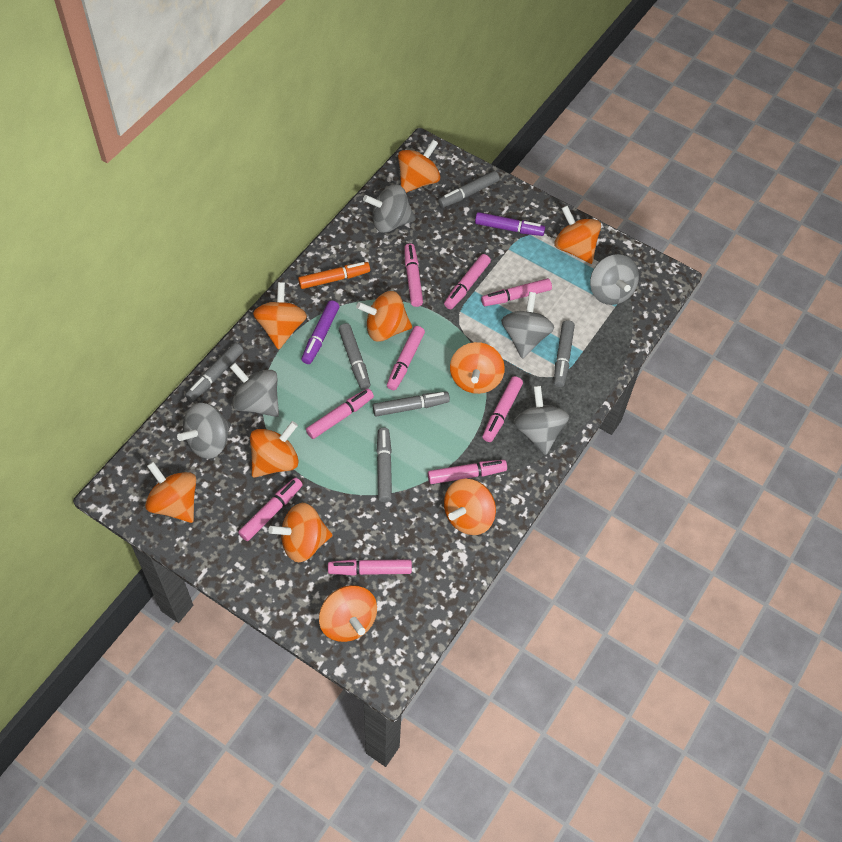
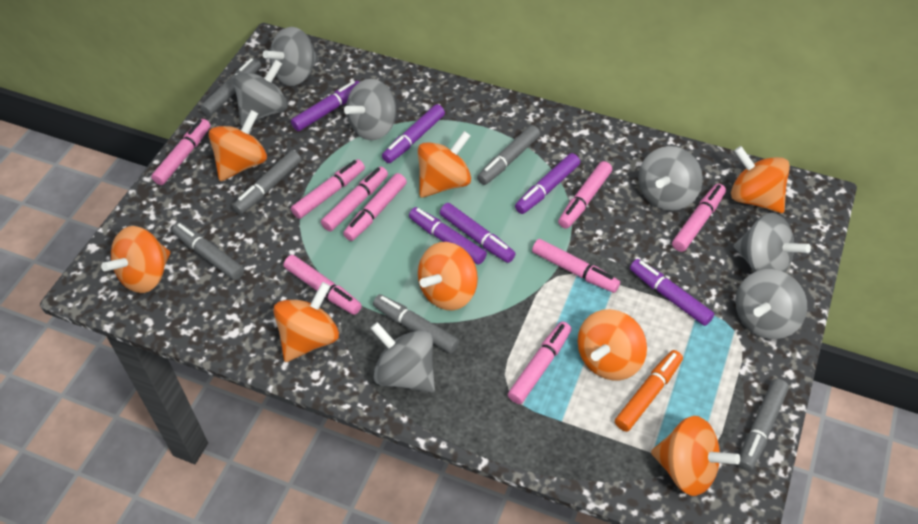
grey spinning top: 6 -> 7
orange spinning top: 10 -> 8
purple marker: 2 -> 6

